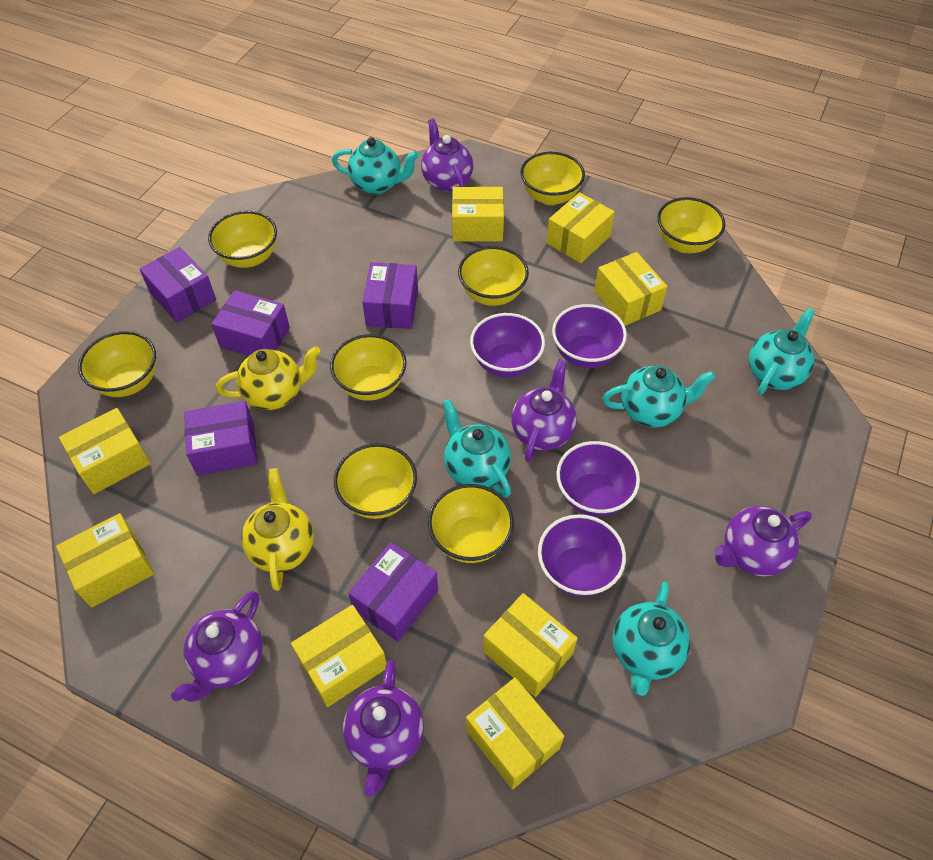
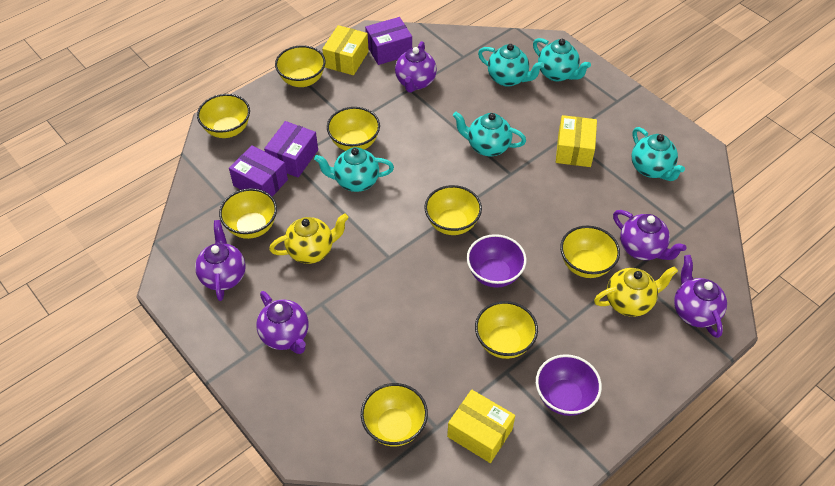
purple bowl: 4 -> 2
purple box: 5 -> 3
yellow box: 8 -> 3

